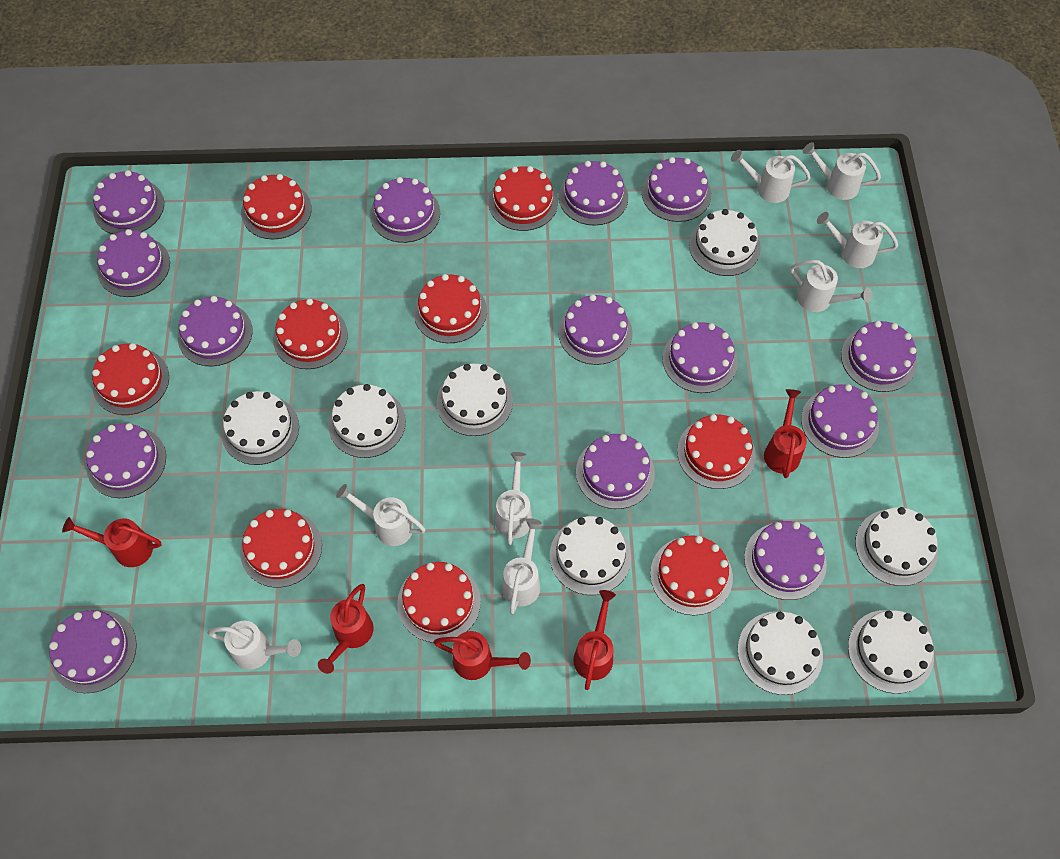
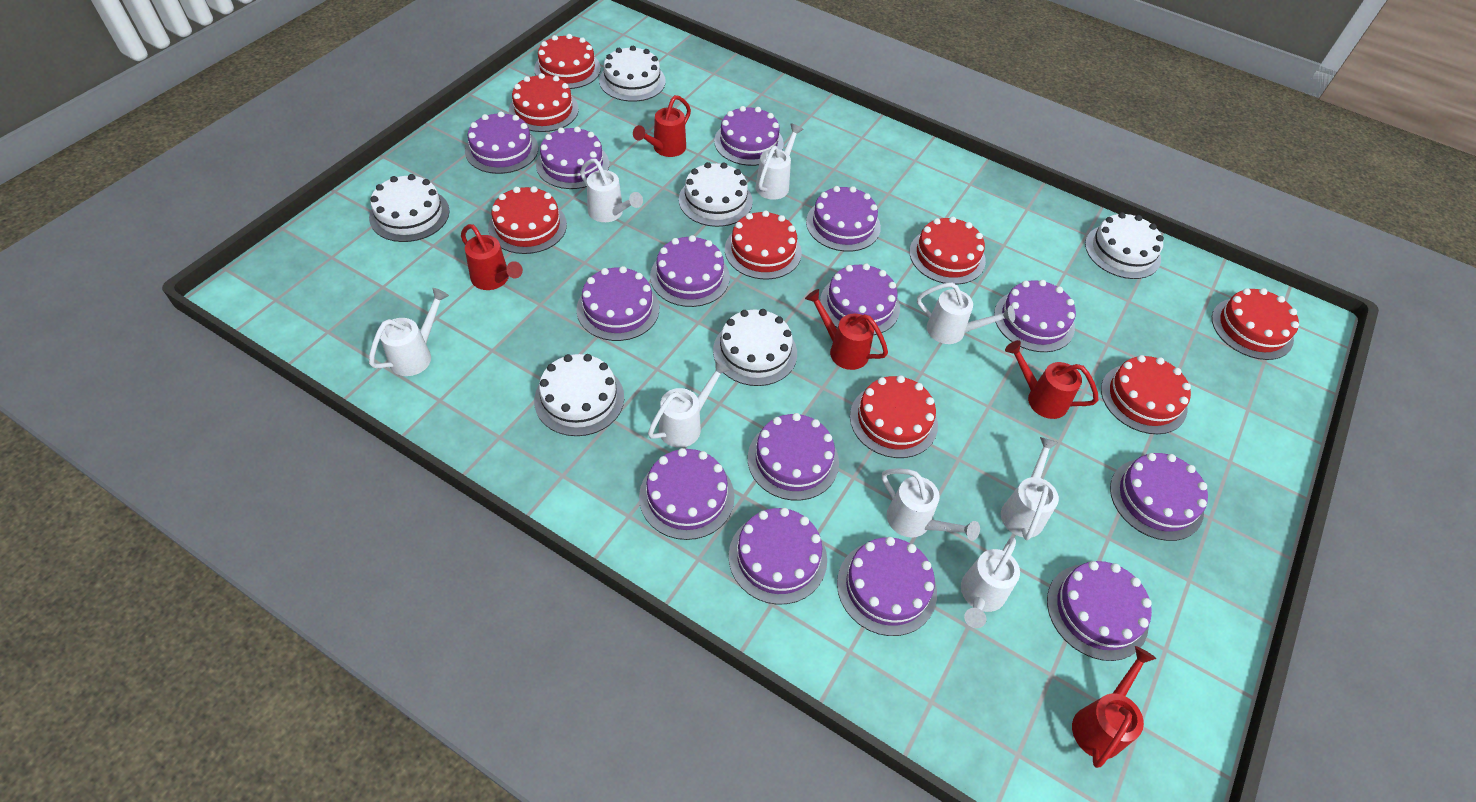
red cake: 9 -> 8
white cake: 8 -> 6

